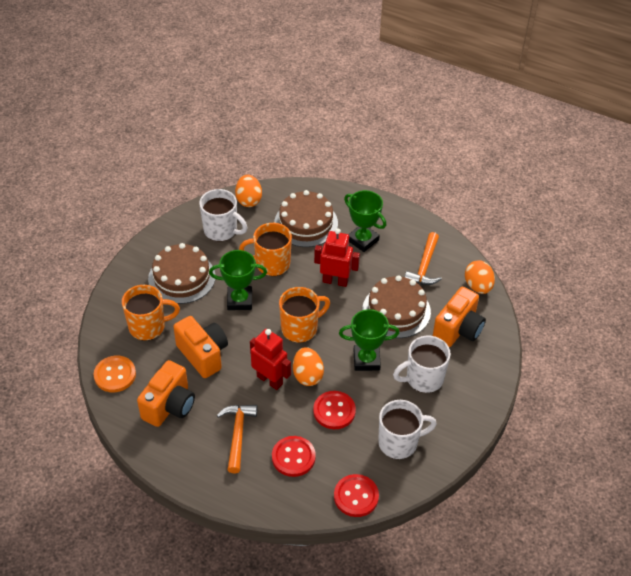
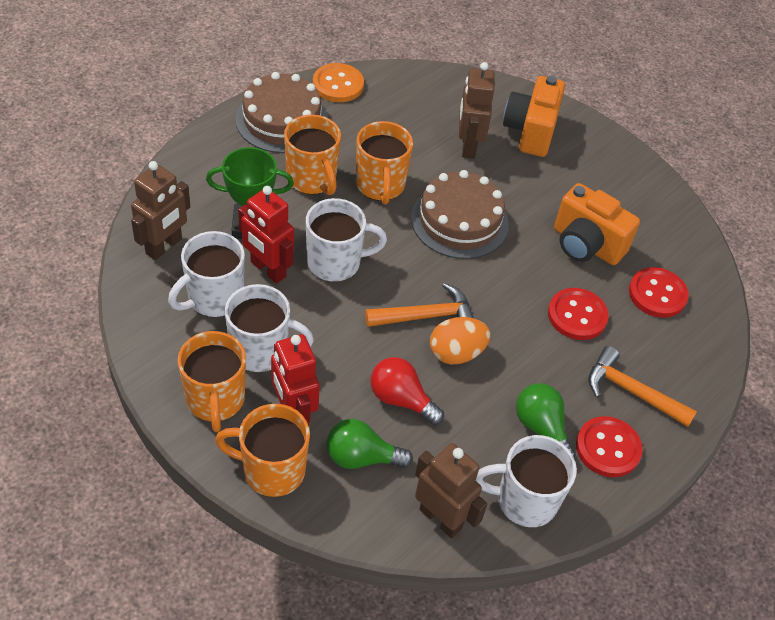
brown cake: 3 -> 2
brown robot: 0 -> 3
green light bulb: 0 -> 2
green trophy: 3 -> 1
orange camera: 3 -> 2
orange egg: 3 -> 1
orange mug: 3 -> 4
red light bulb: 0 -> 1
white mug: 3 -> 4

